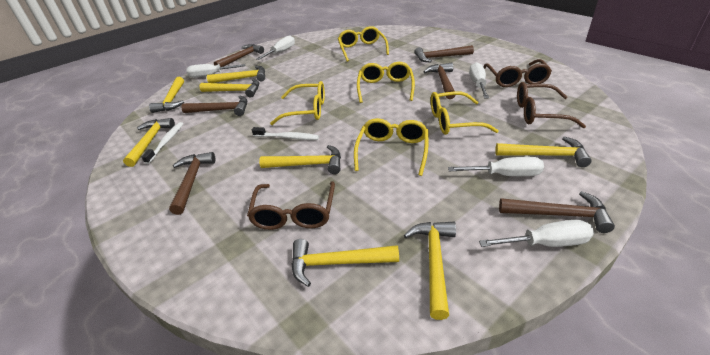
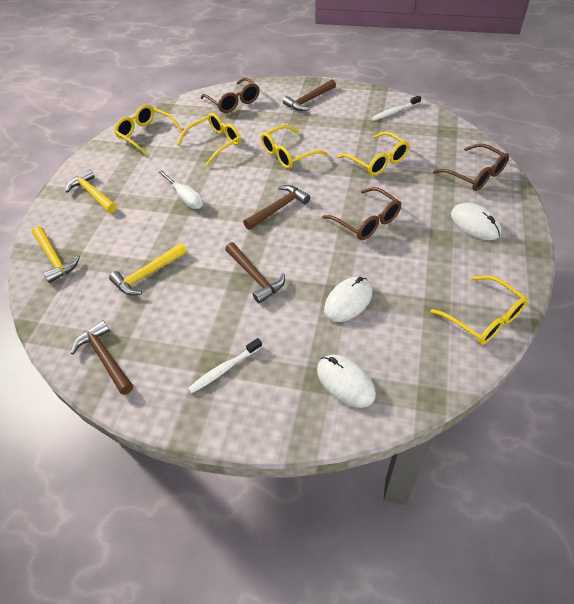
brown hammer: 6 -> 4
white mouse: 0 -> 3
white screwdriver: 5 -> 1
yellow hammer: 8 -> 3

